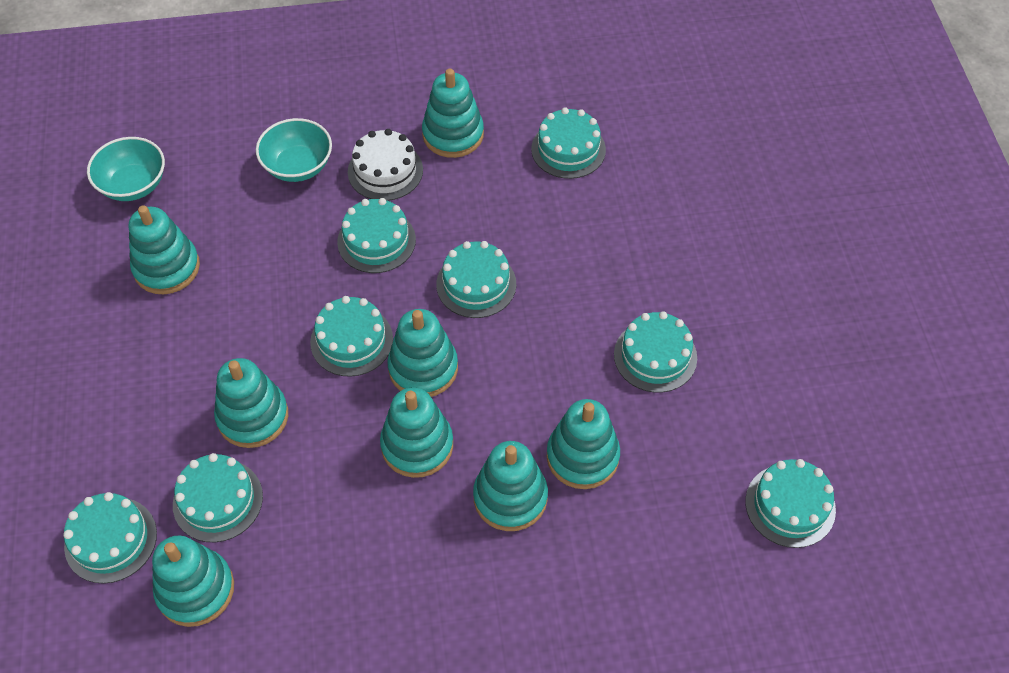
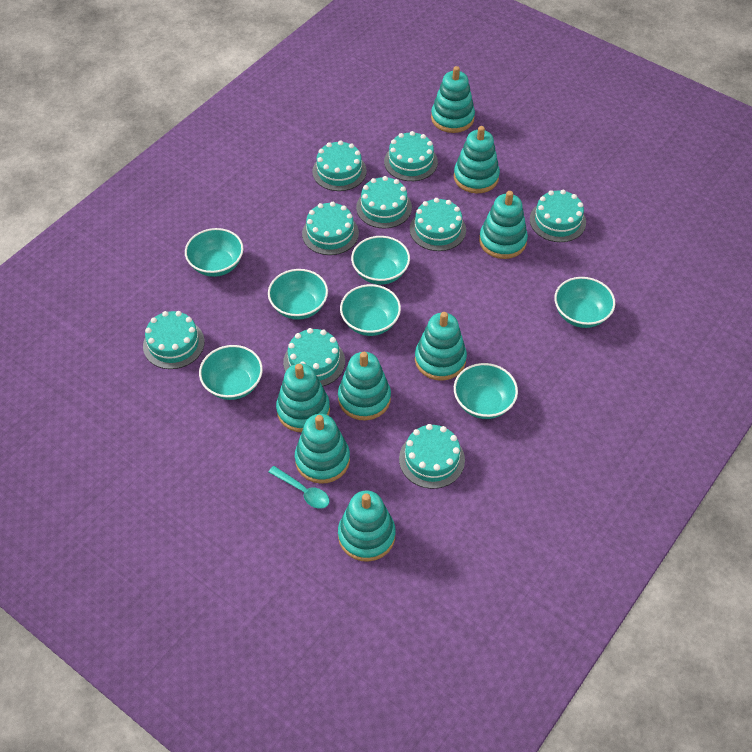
turquoise bowl: 2 -> 7
turquoise cake: 8 -> 9
turquoise spoon: 0 -> 1
white cake: 1 -> 0

